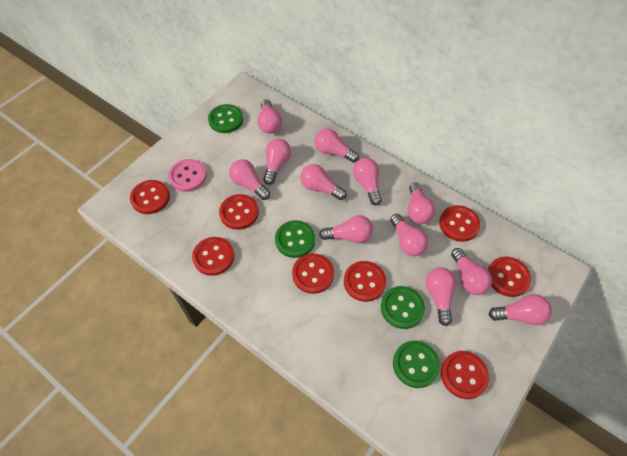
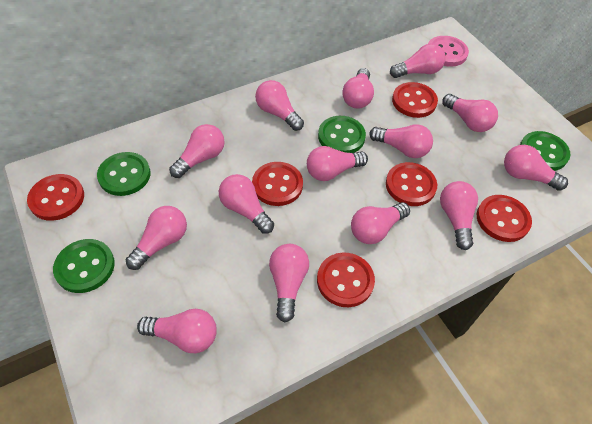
pink light bulb: 12 -> 14
red button: 8 -> 6

